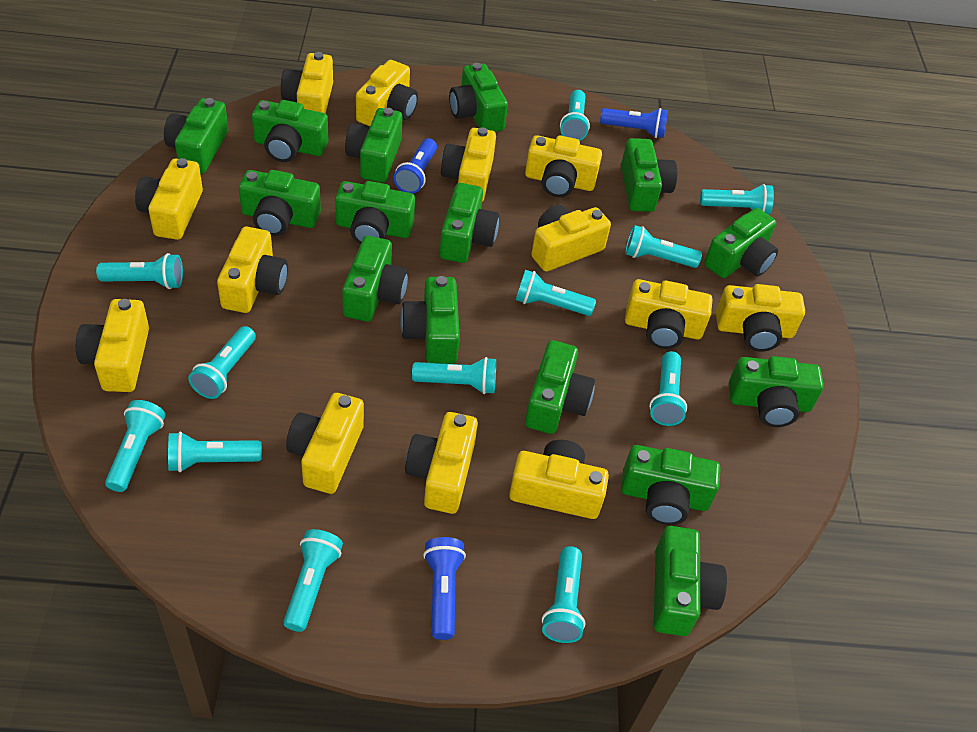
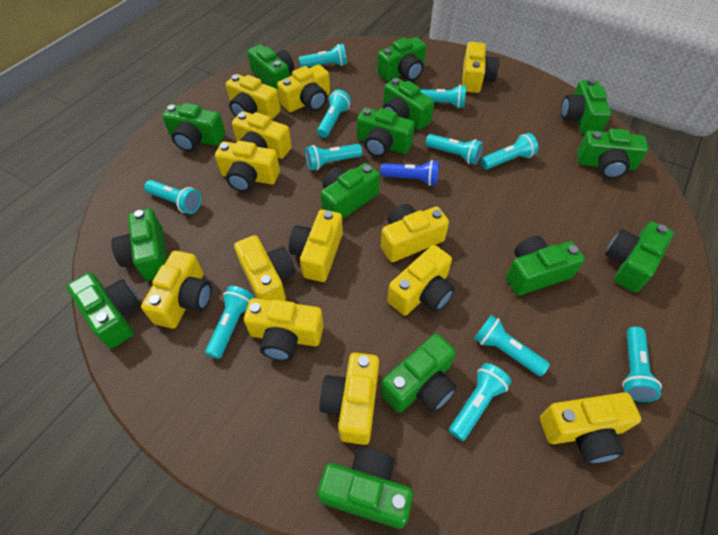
blue flashlight: 3 -> 1
green camera: 15 -> 14
turquoise flashlight: 12 -> 11

